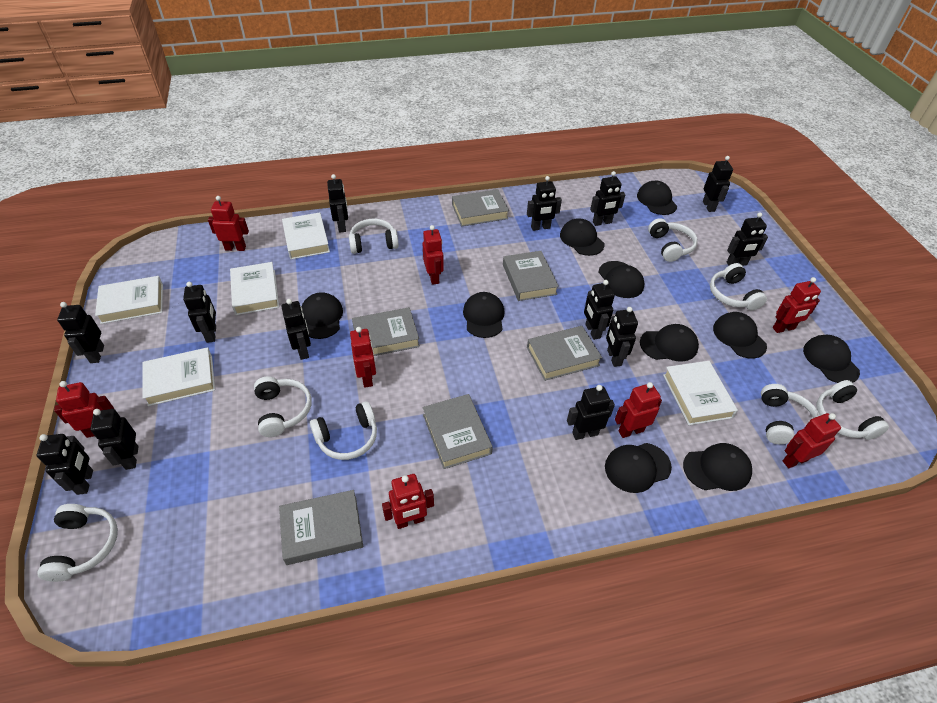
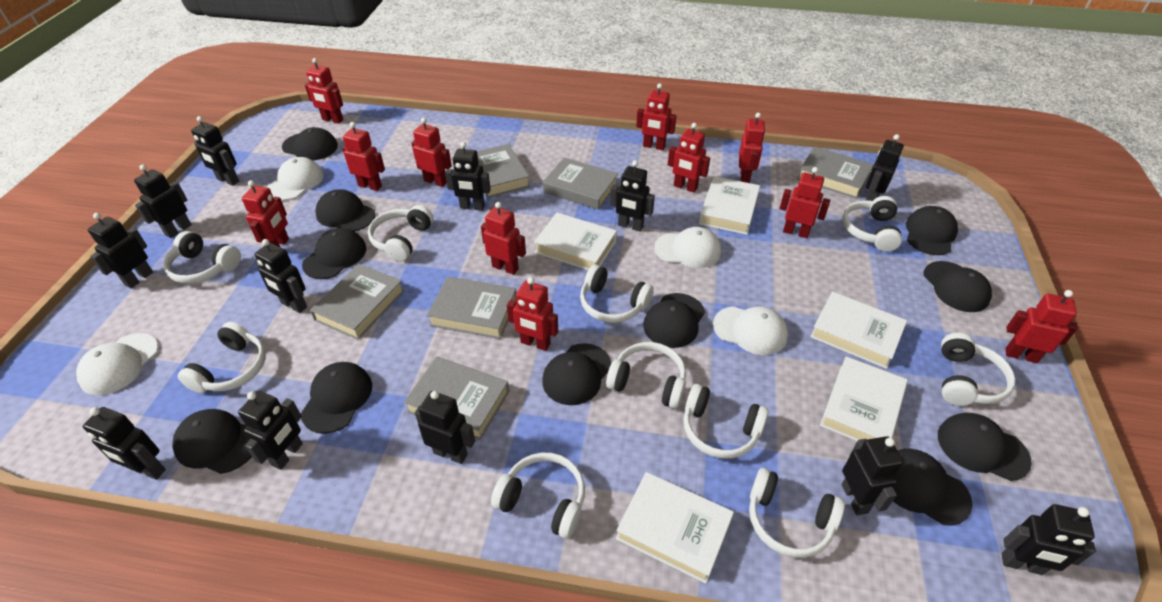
black cap: 10 -> 11
black robot: 13 -> 12
red robot: 8 -> 11
white cap: 0 -> 4
white headphones: 8 -> 10

